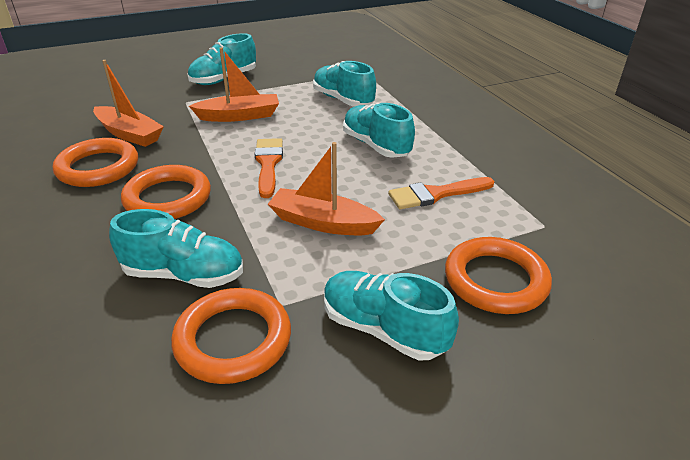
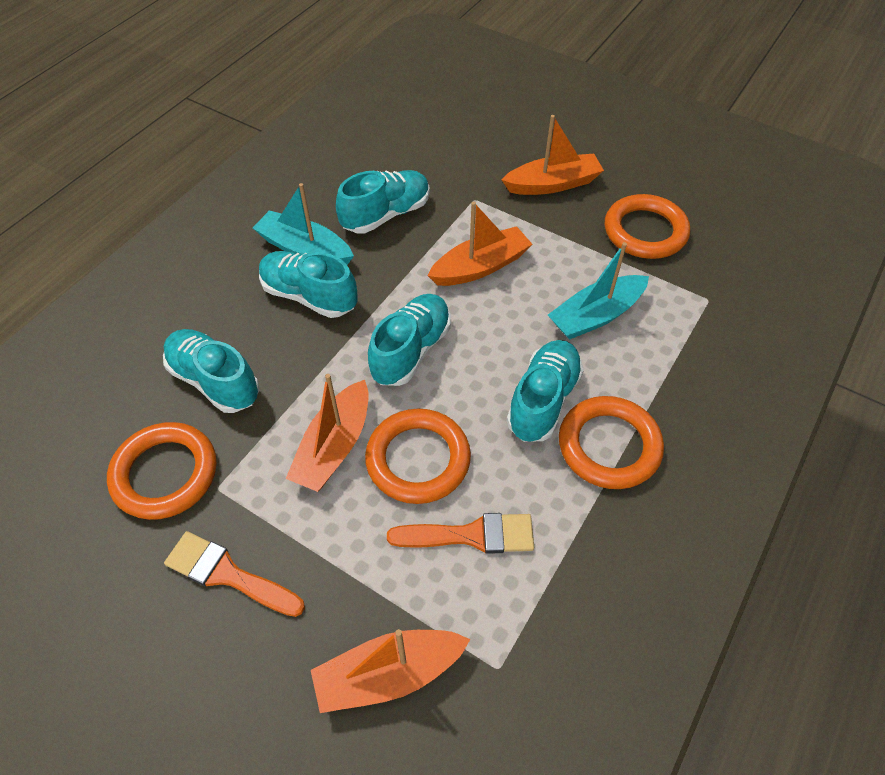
orange boat: 3 -> 4
turquoise boat: 0 -> 2

